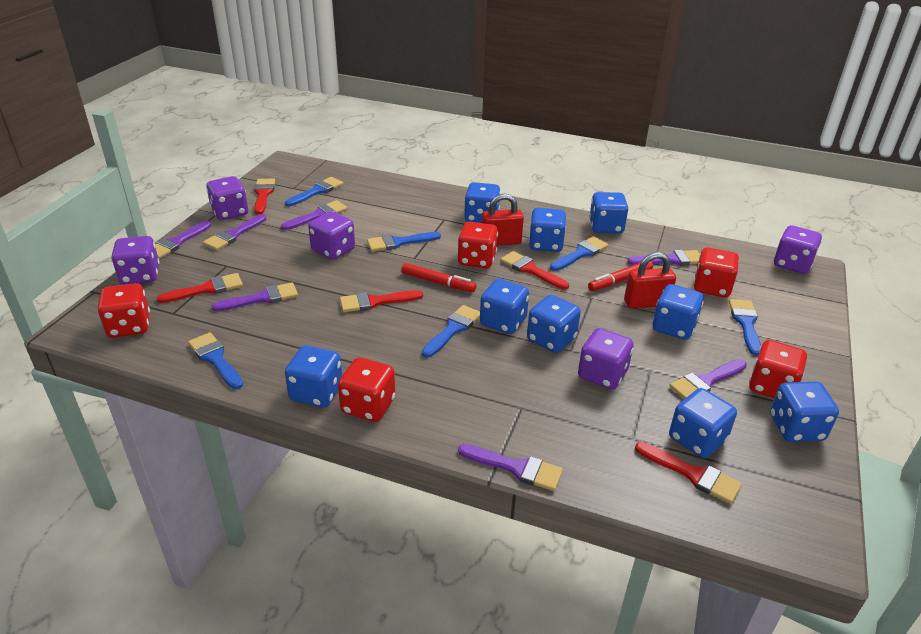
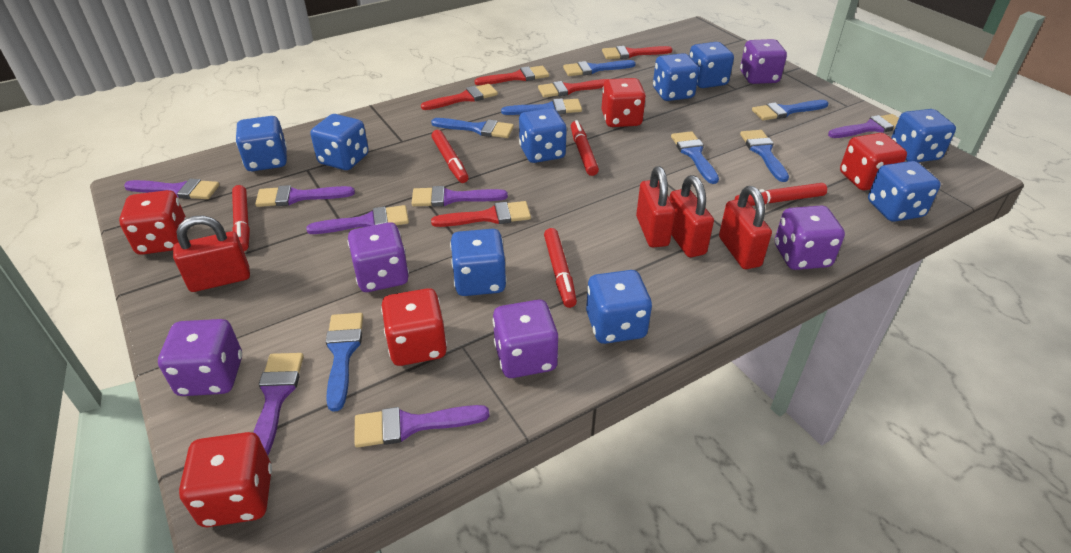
blue brush: 6 -> 7
red marker: 2 -> 5
red padlock: 2 -> 4

